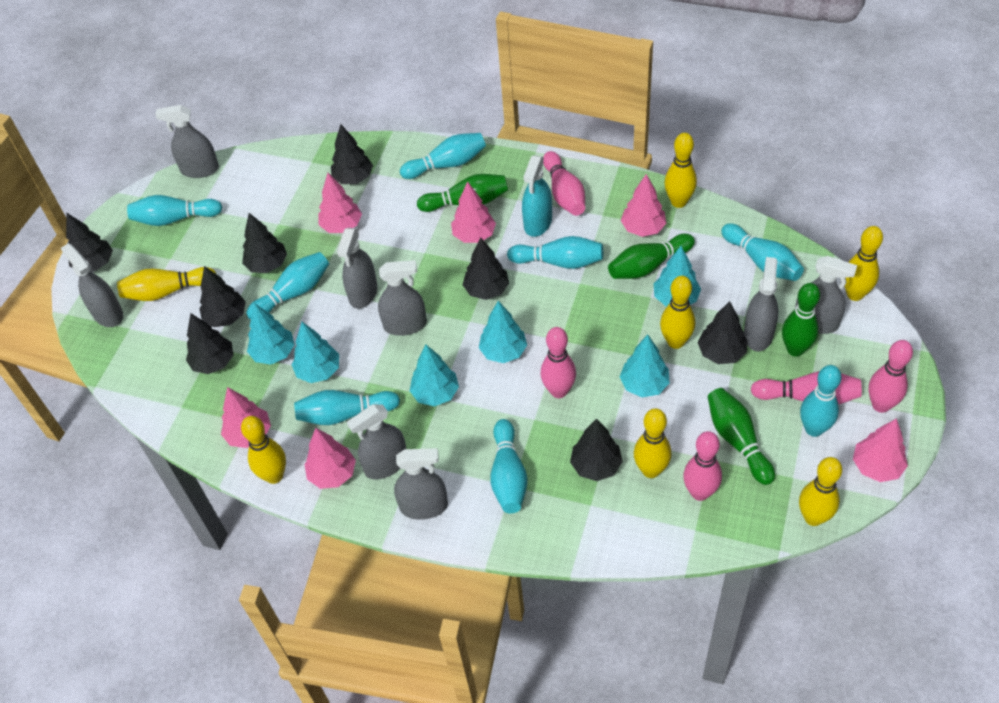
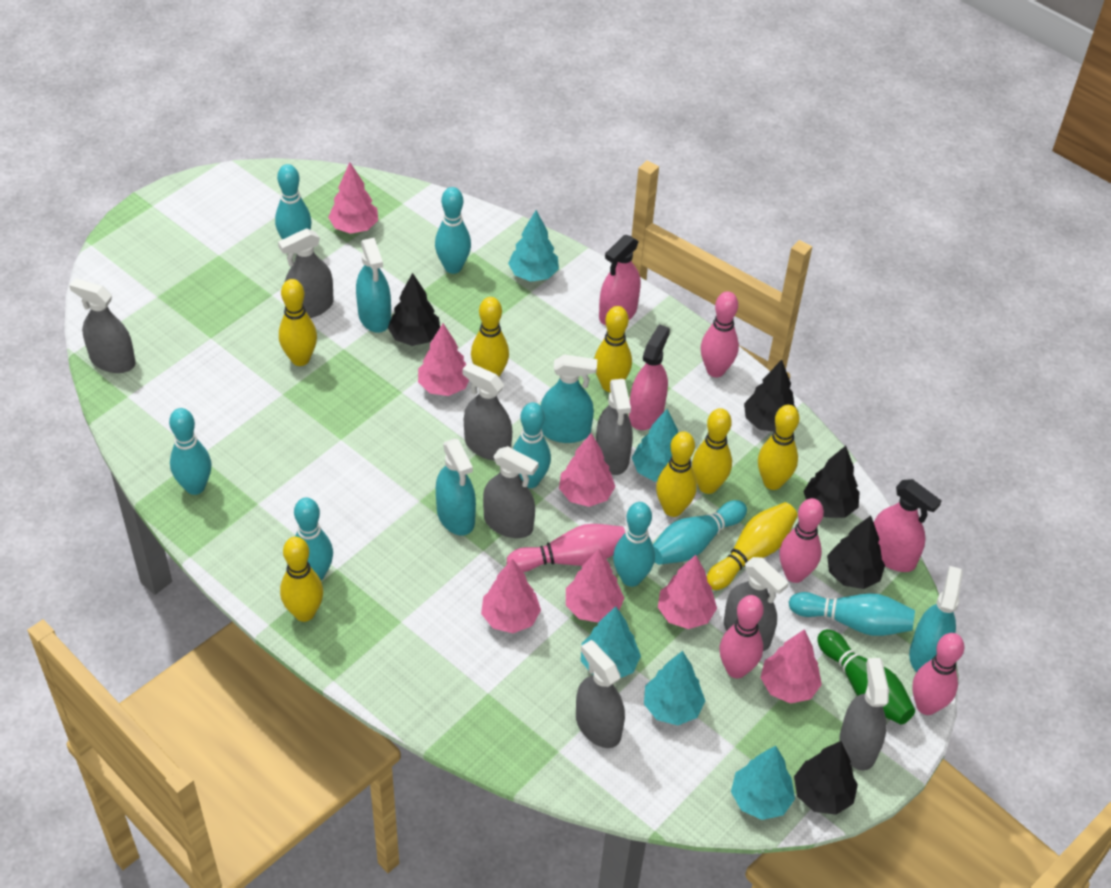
black tree: 8 -> 5
green bowling pin: 4 -> 1
pink spray bottle: 0 -> 3
pink tree: 6 -> 7
turquoise spray bottle: 1 -> 4
turquoise tree: 6 -> 5
yellow bowling pin: 7 -> 8

